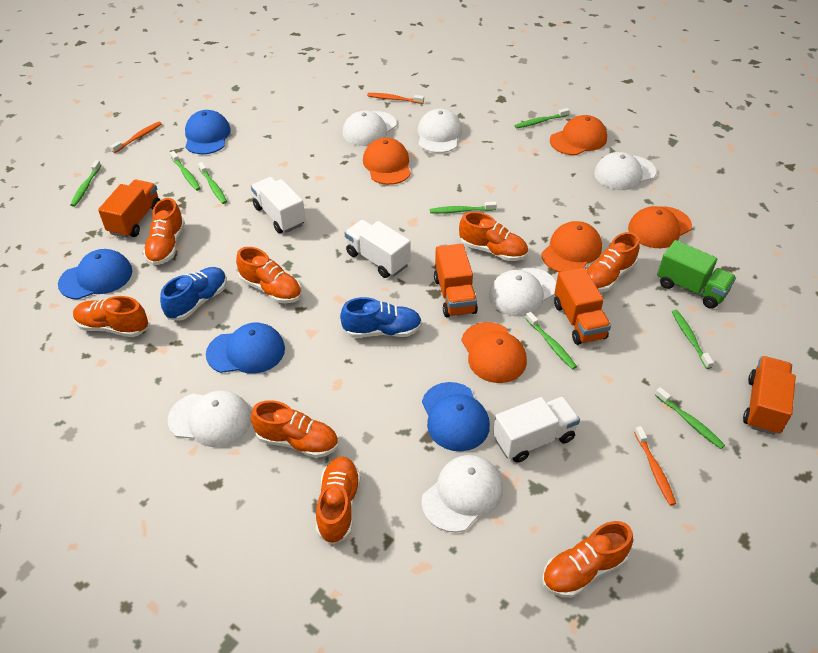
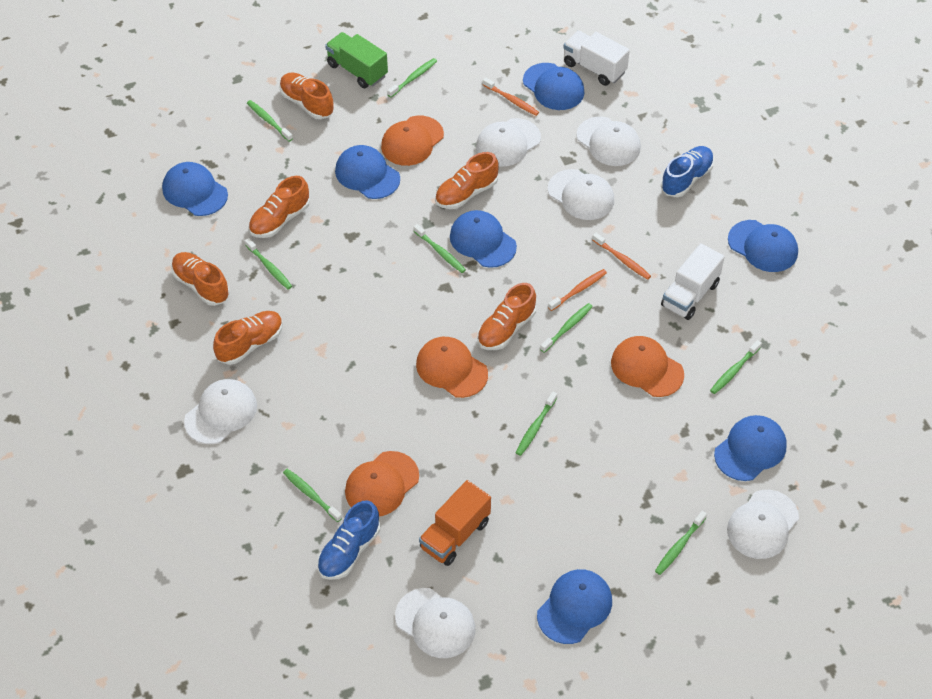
blue cap: 4 -> 7
green toothbrush: 8 -> 9
orange cap: 5 -> 4
orange shoe: 8 -> 6
orange truck: 4 -> 1
white truck: 3 -> 2

